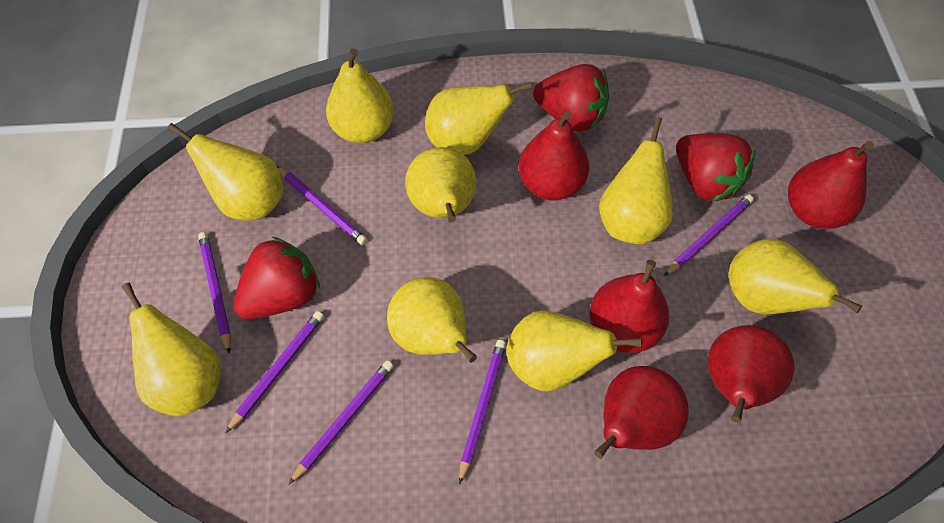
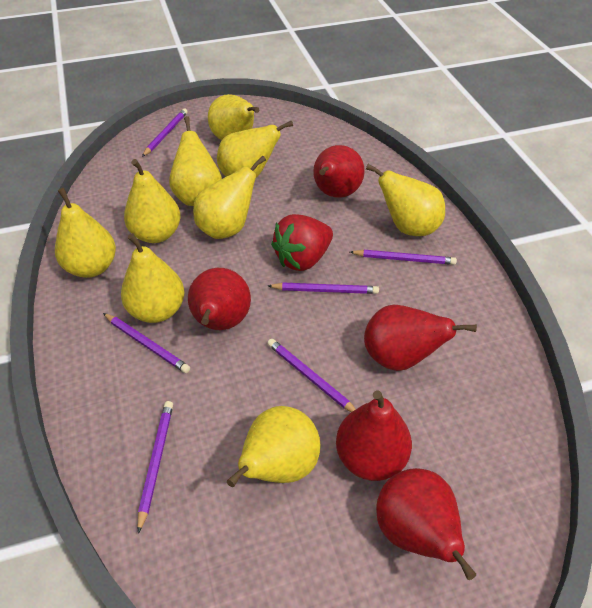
red strawberry: 3 -> 1

